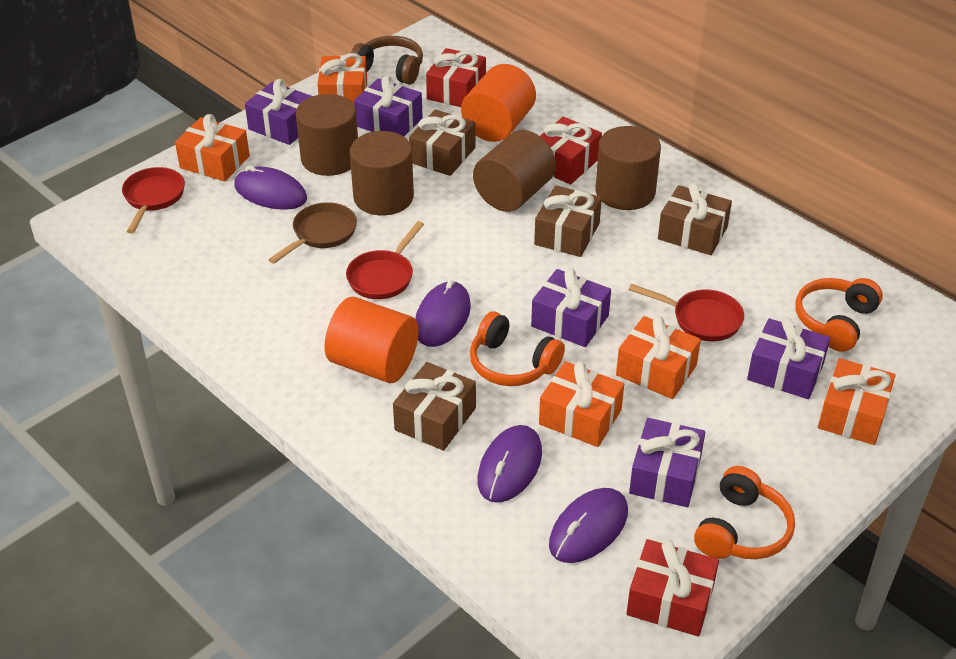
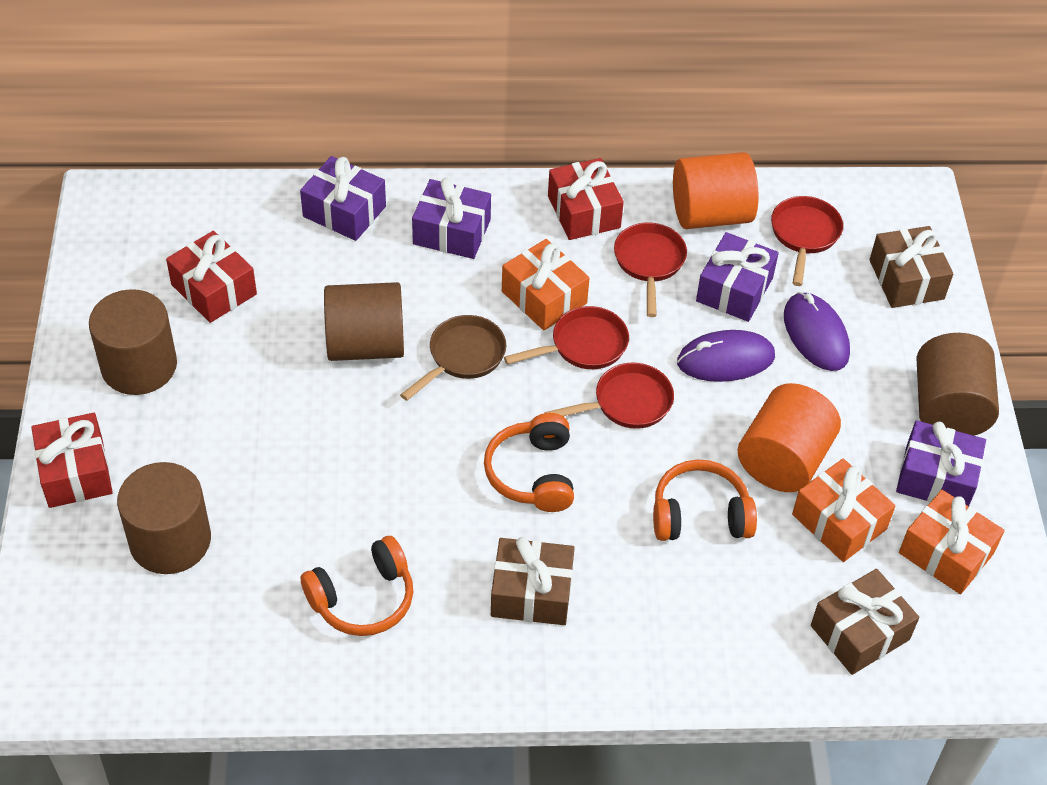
brown gift: 4 -> 3
brown headphones: 1 -> 0
orange gift: 5 -> 3
purple gift: 5 -> 4
purple mouse: 4 -> 2
red pan: 3 -> 4

